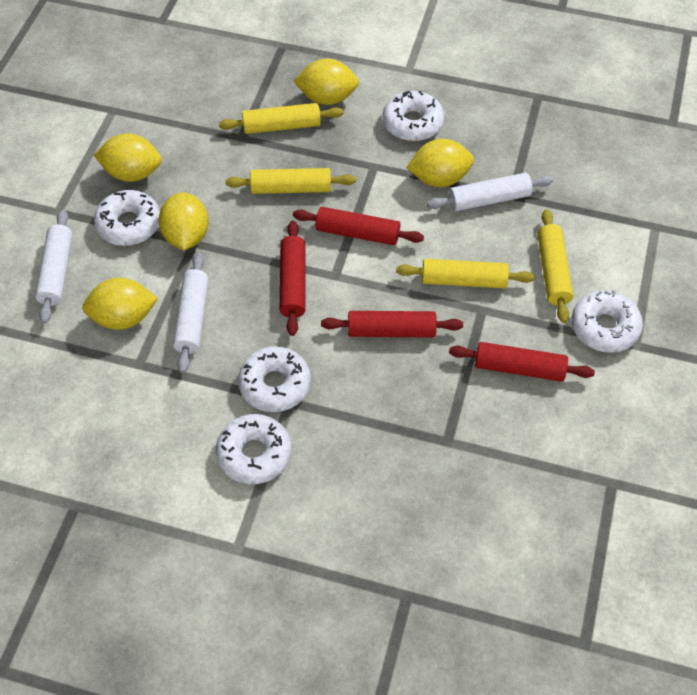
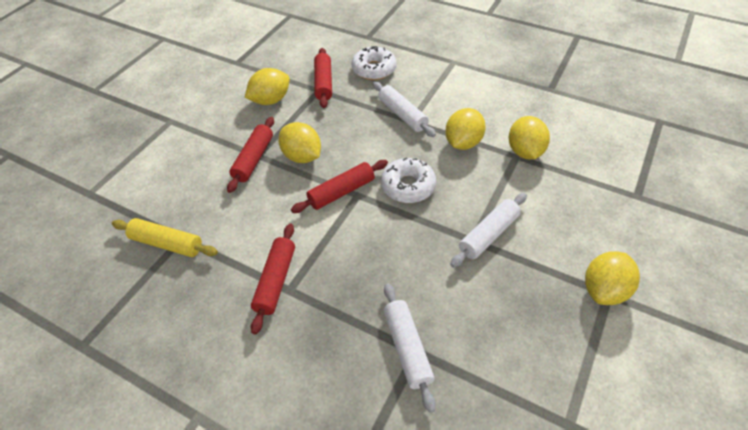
white donut: 5 -> 2
yellow rolling pin: 4 -> 1

